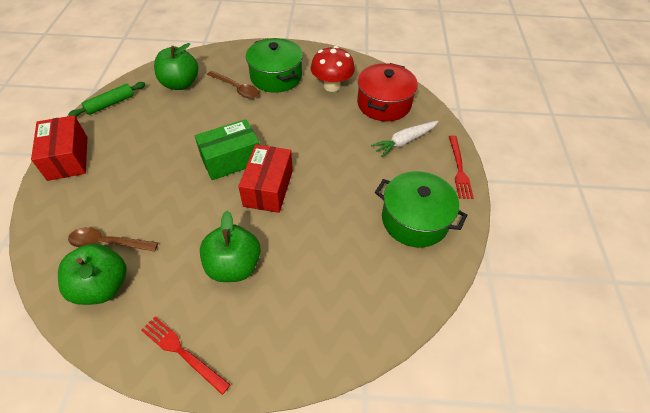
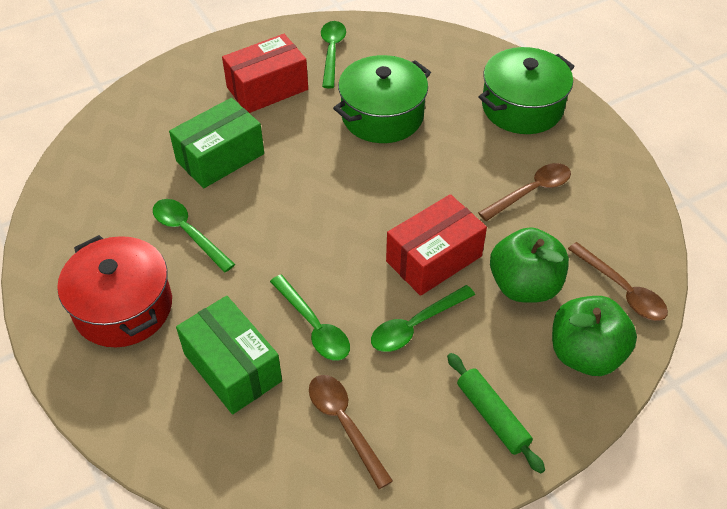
brown spoon: 2 -> 3
green apple: 3 -> 2
green box: 1 -> 2
green spoon: 0 -> 4
red fork: 2 -> 0
red mushroom: 1 -> 0
white carrot: 1 -> 0

